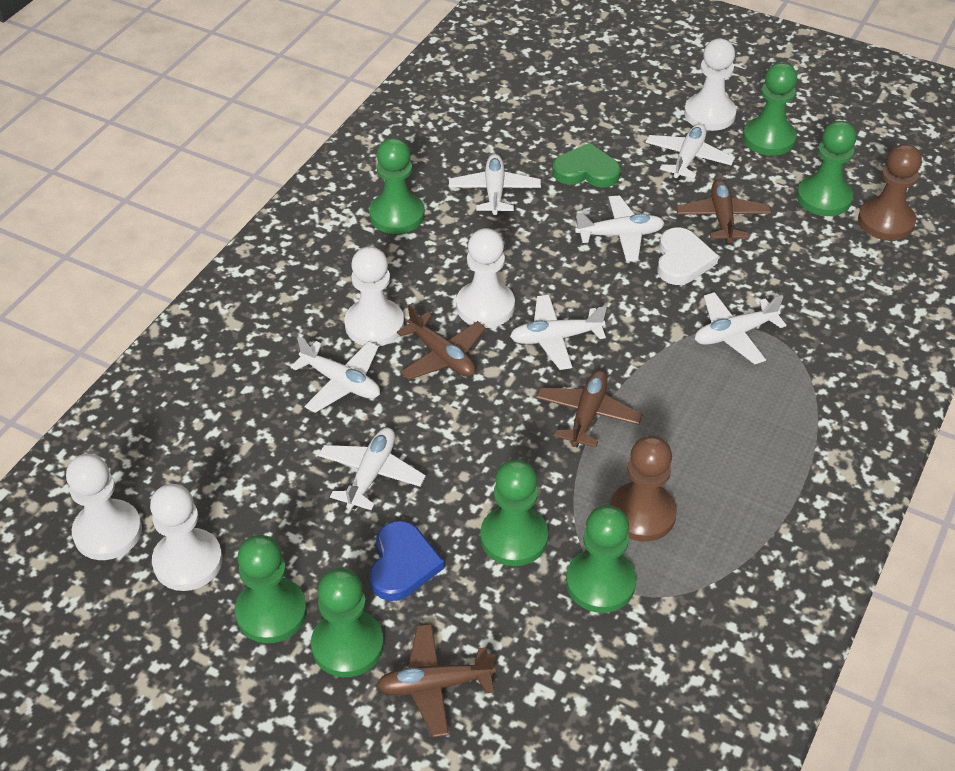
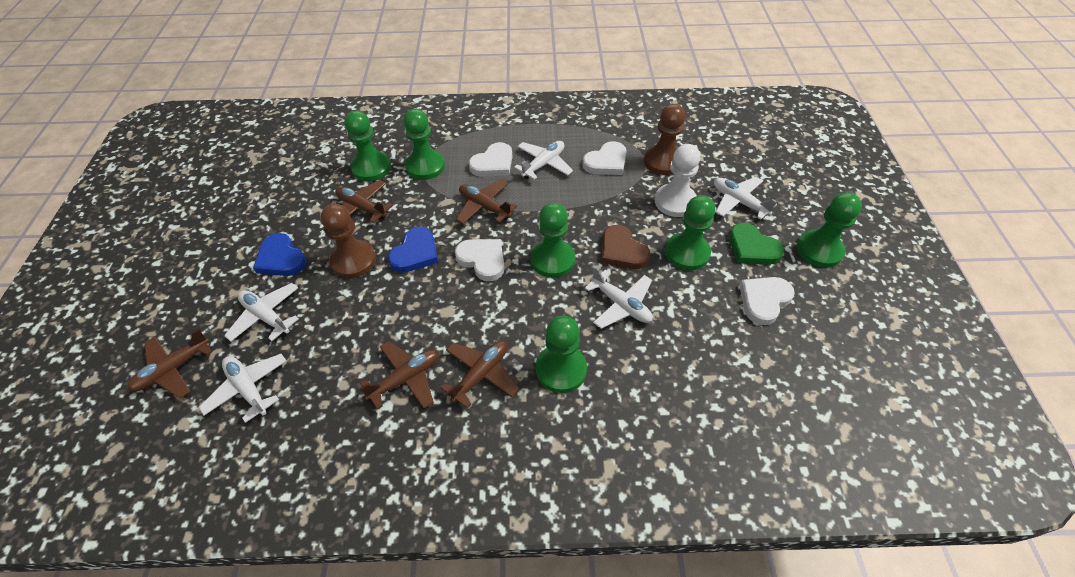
blue heart: 1 -> 2
brown heart: 0 -> 1
brown plane: 4 -> 5
green pawn: 7 -> 6
white heart: 1 -> 4
white pawn: 5 -> 1
white plane: 7 -> 5

